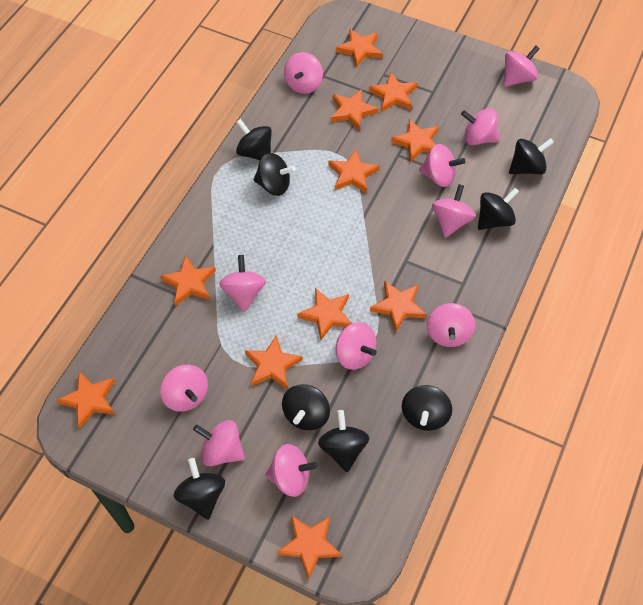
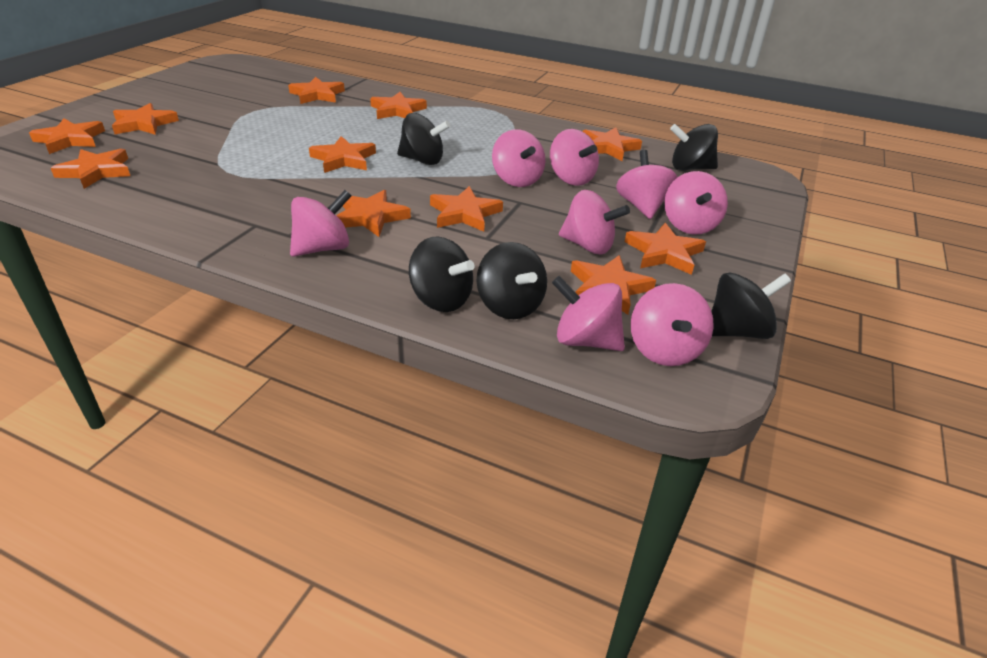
black spinning top: 8 -> 5
pink spinning top: 11 -> 8

